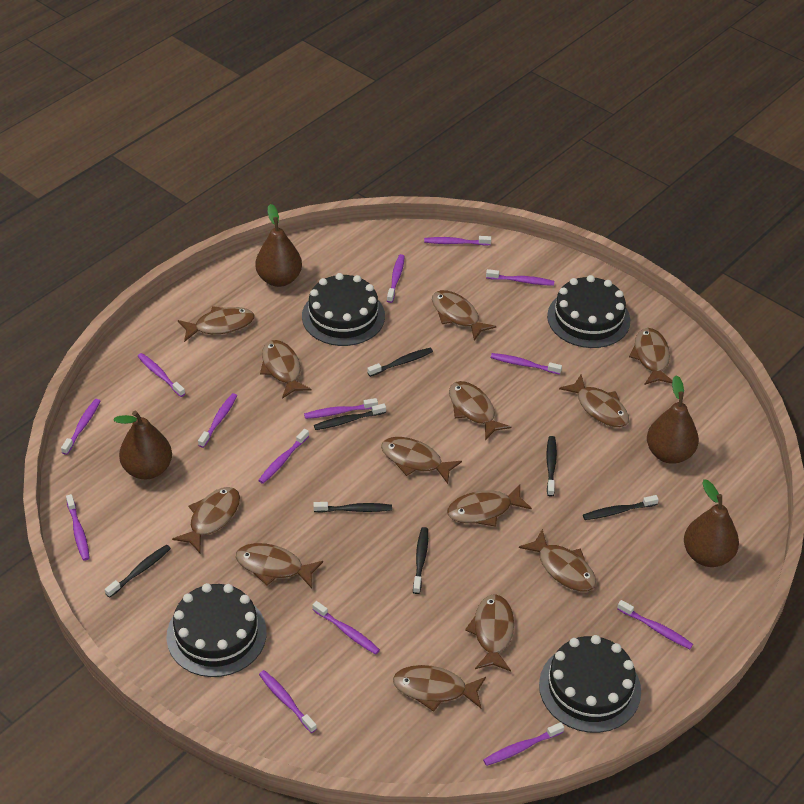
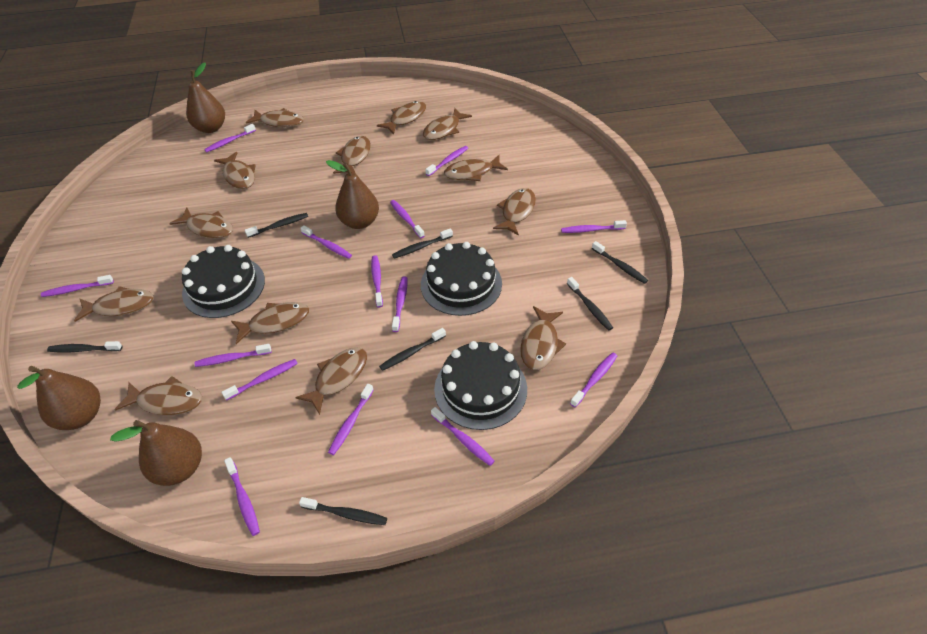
black cake: 4 -> 3

